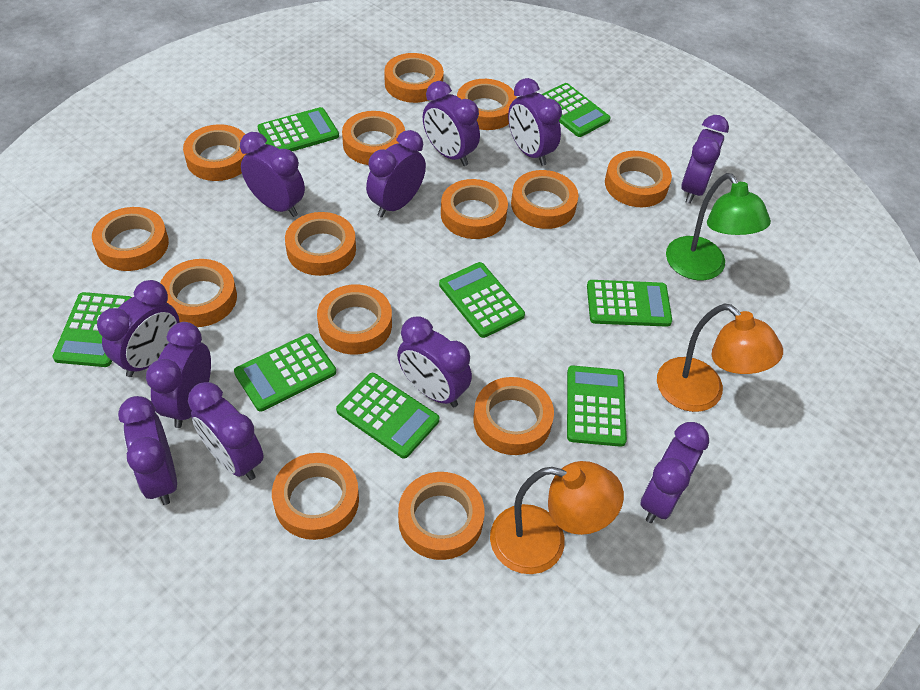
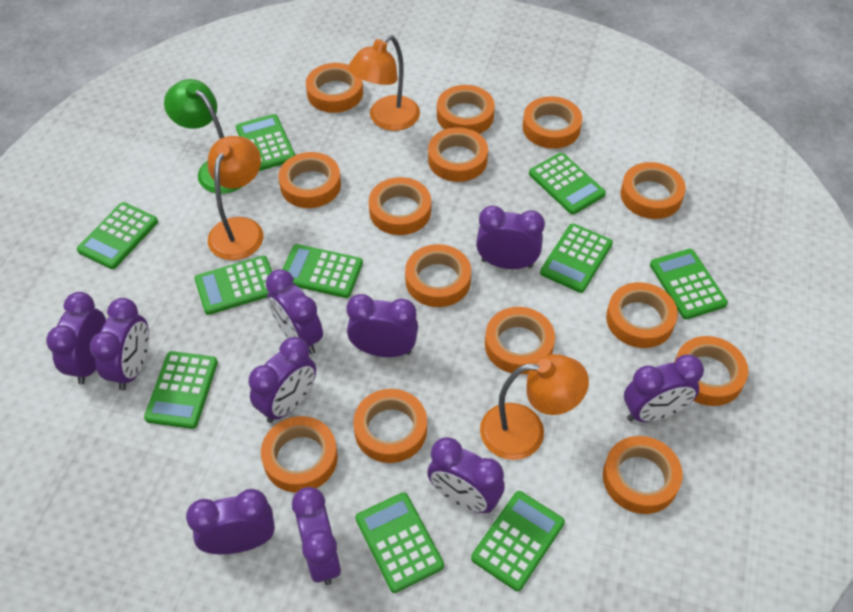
green calculator: 8 -> 10
orange lamp: 2 -> 3
purple clock: 11 -> 10

